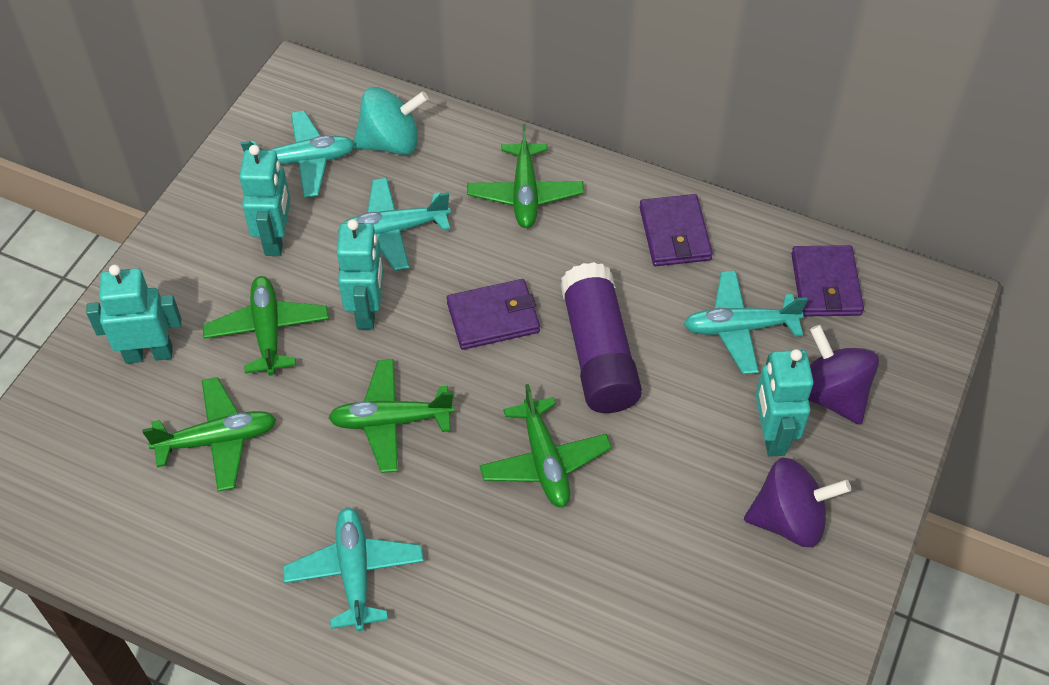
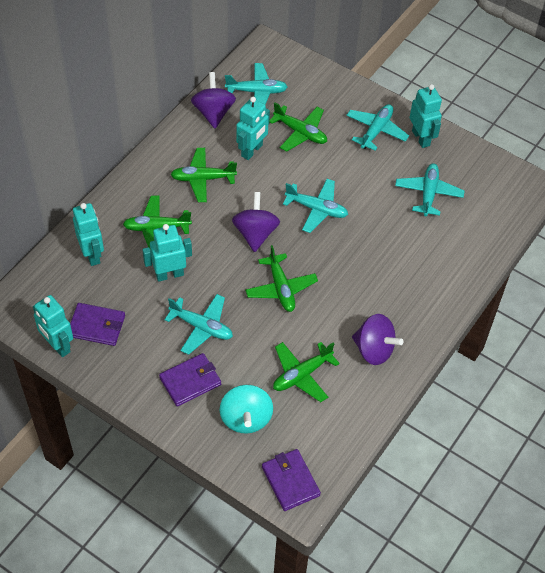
purple glue stick: 1 -> 0
purple spinning top: 2 -> 3
turquoise plane: 4 -> 5
turquoise robot: 4 -> 5

